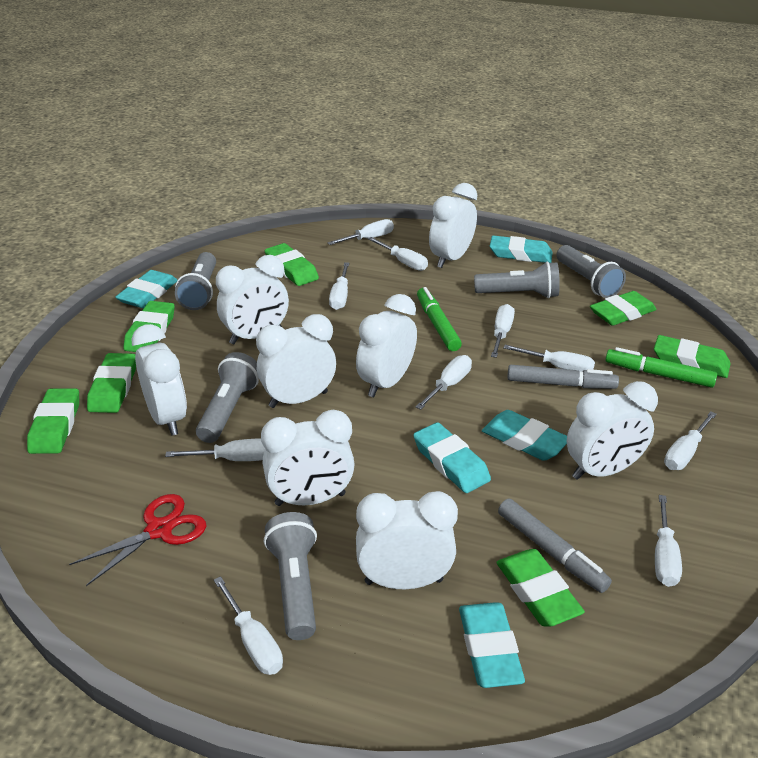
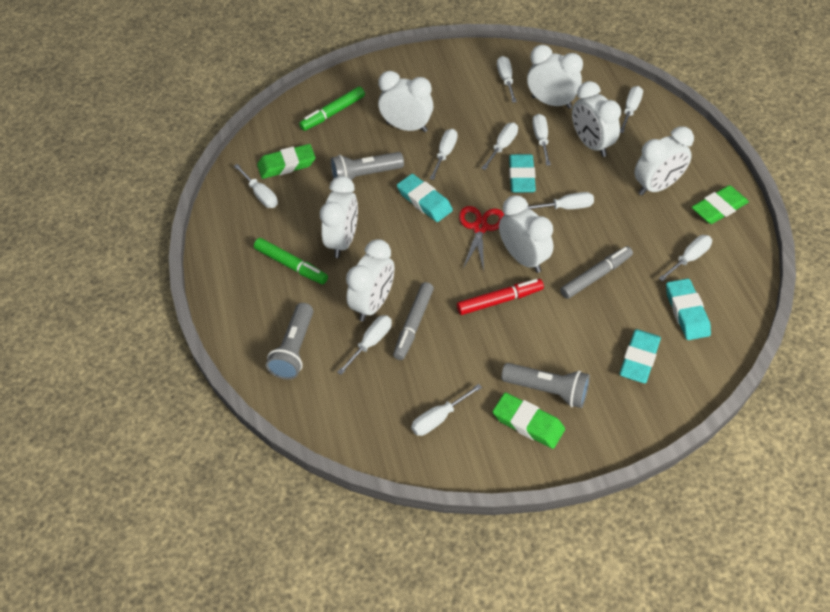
green eraser: 7 -> 3
grey flashlight: 5 -> 3
red marker: 0 -> 1
turquoise eraser: 5 -> 4
white clock: 8 -> 7

